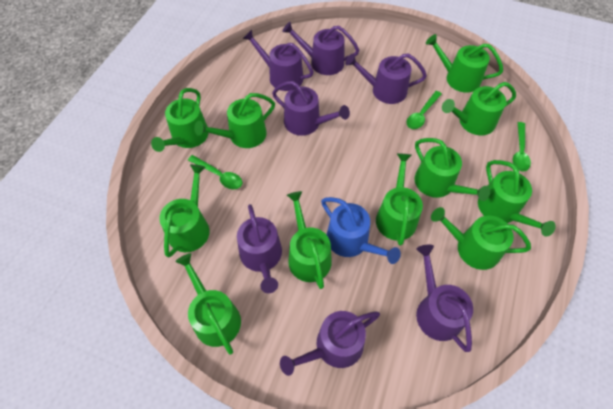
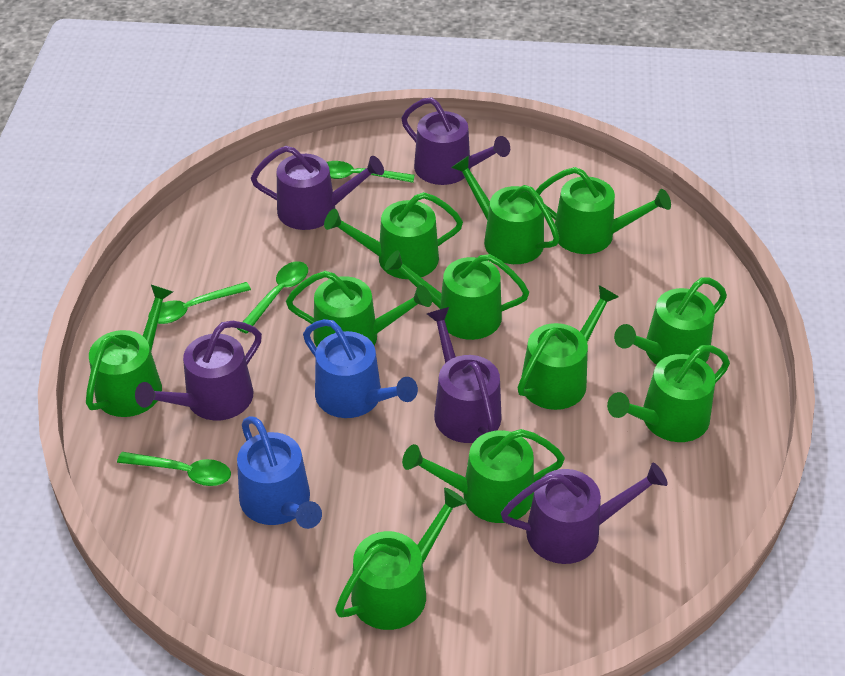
blue watering can: 1 -> 2
green spoon: 3 -> 4
purple watering can: 7 -> 5

